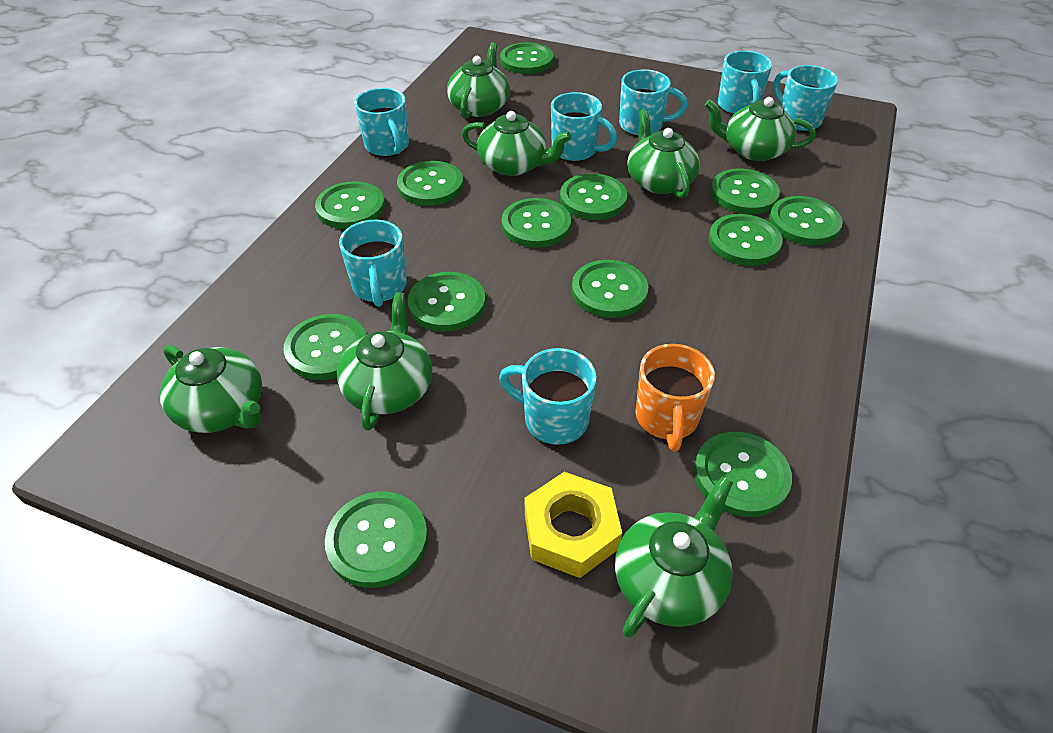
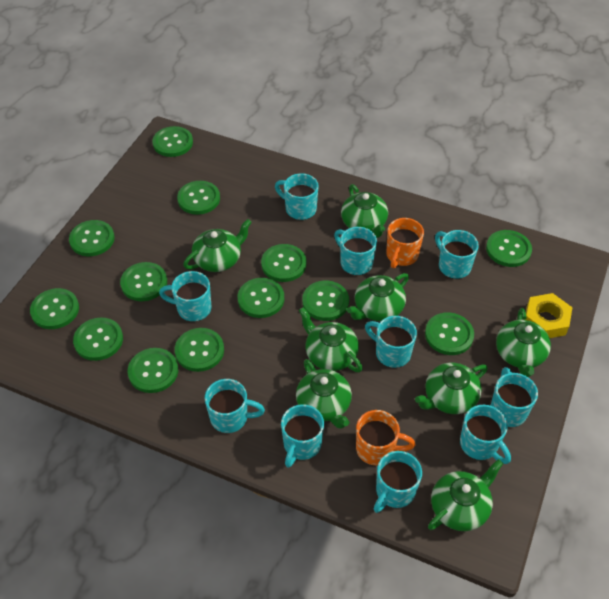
green teapot: 7 -> 8
orange mug: 1 -> 2
turquoise mug: 7 -> 10

